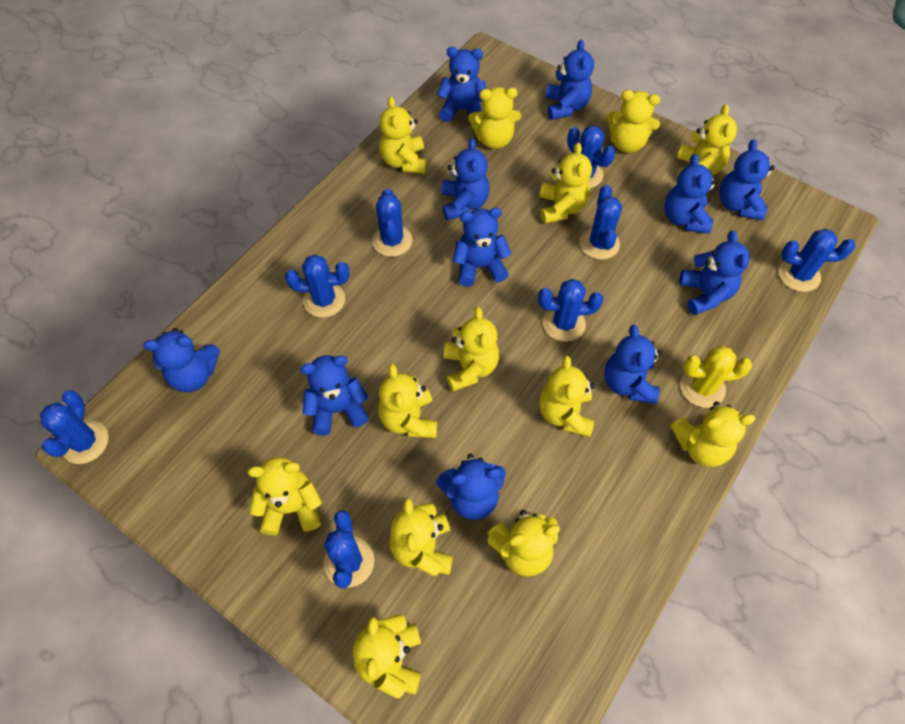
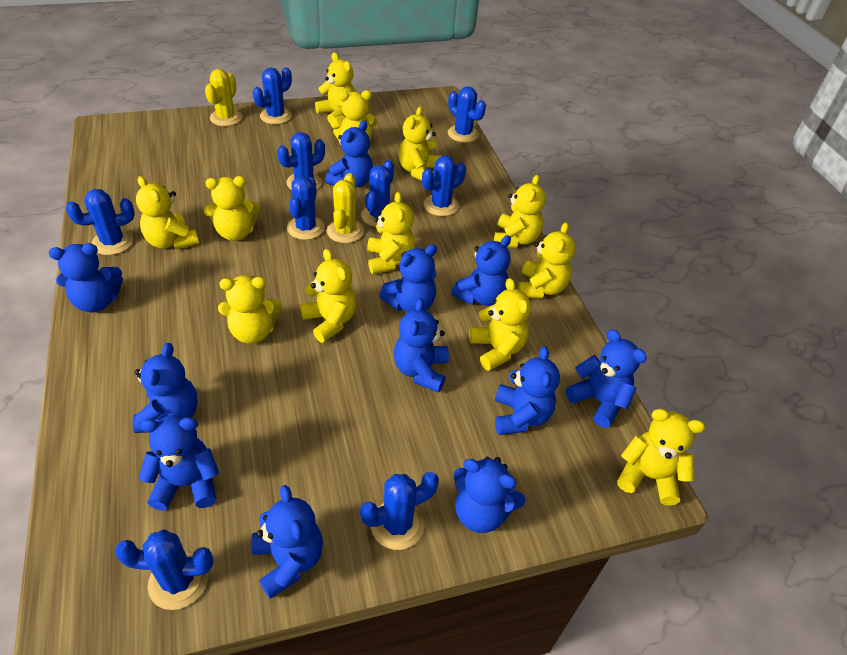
blue cactus: 8 -> 9
yellow cactus: 1 -> 2
yellow teddy bear: 13 -> 12

